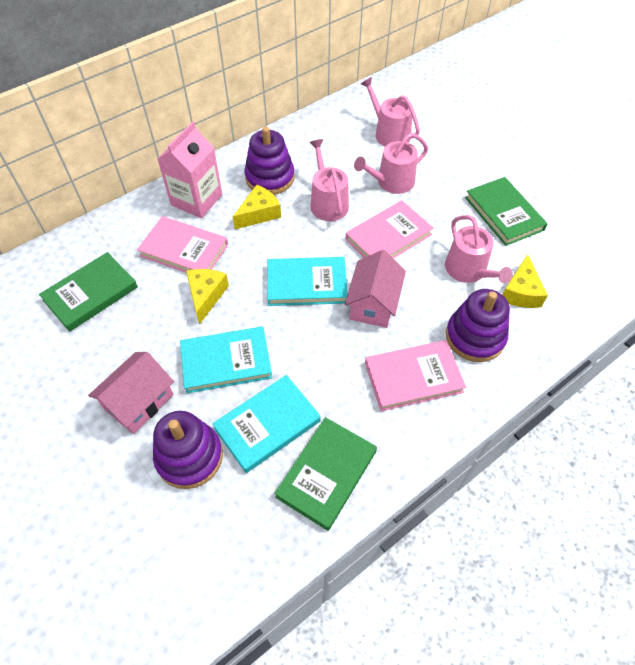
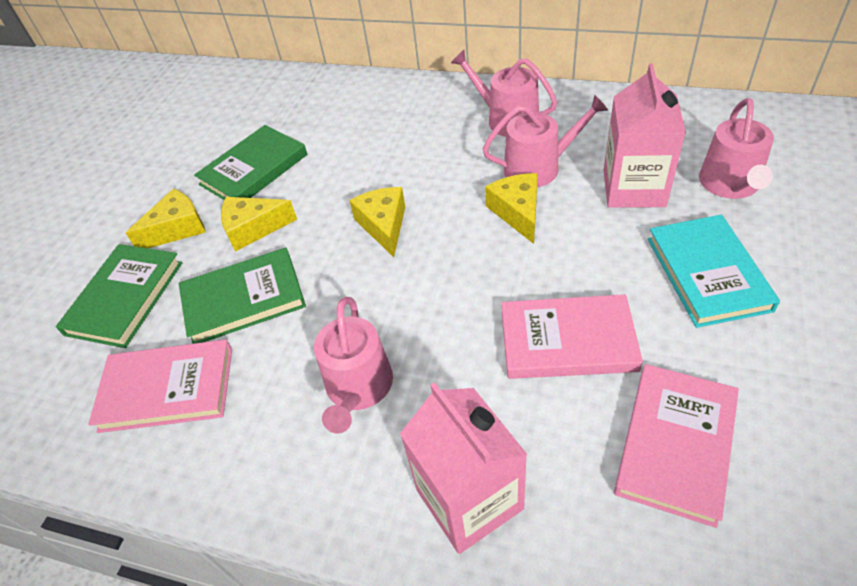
pink carton: 1 -> 2
pink house: 2 -> 0
purple stacking toy: 3 -> 0
turquoise book: 3 -> 1
yellow cheese: 3 -> 4

